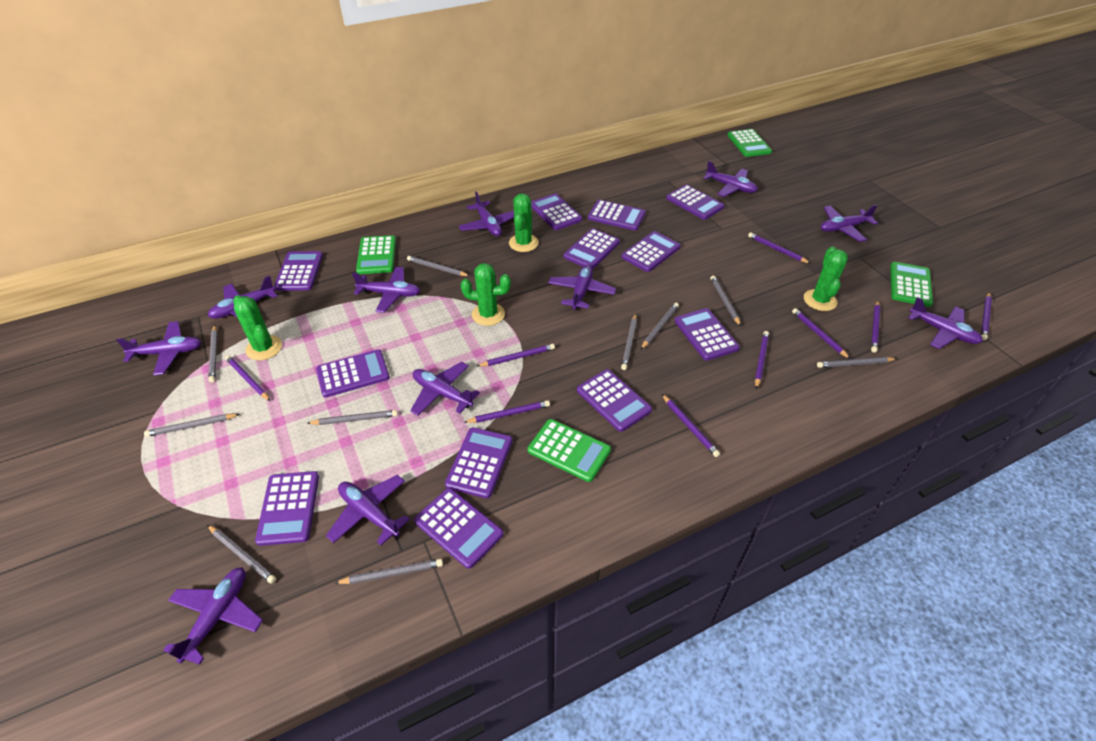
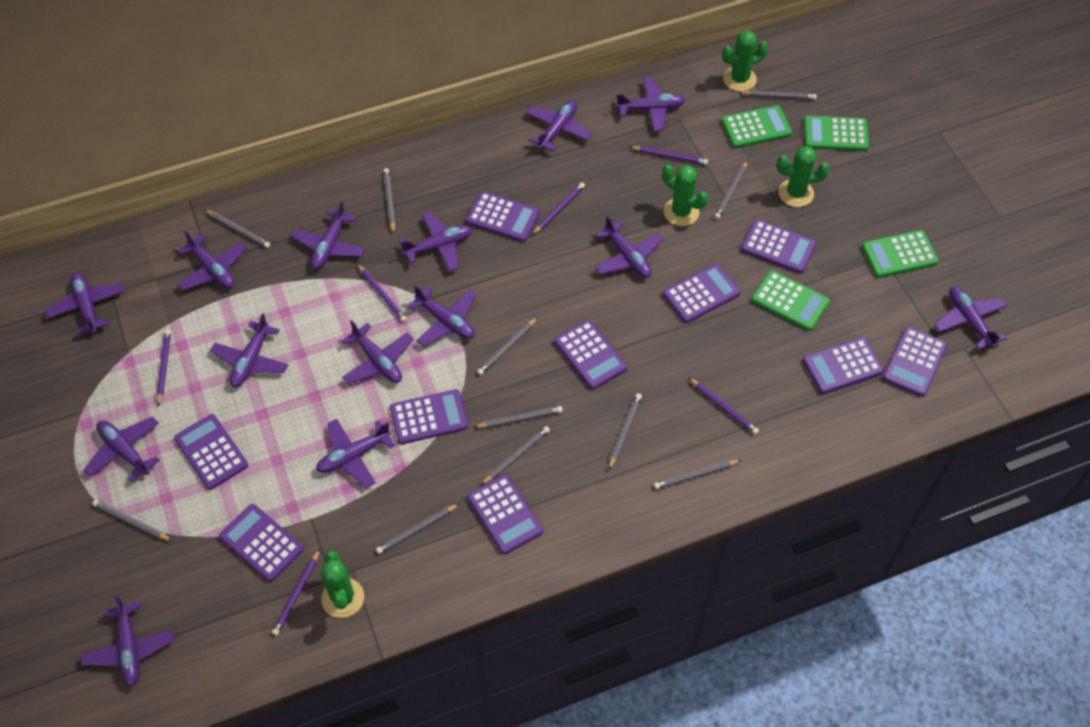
grey pencil: 10 -> 11
purple calculator: 12 -> 10
purple pencil: 9 -> 6
purple plane: 11 -> 14

